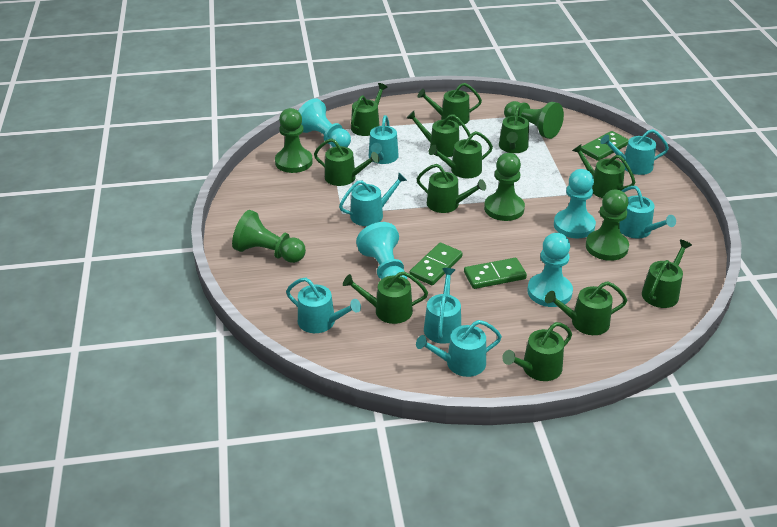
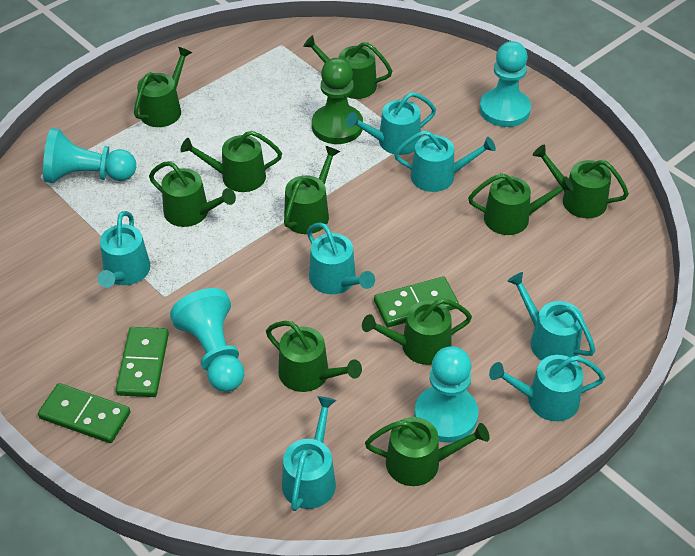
green pawn: 5 -> 1
green watering can: 12 -> 10

